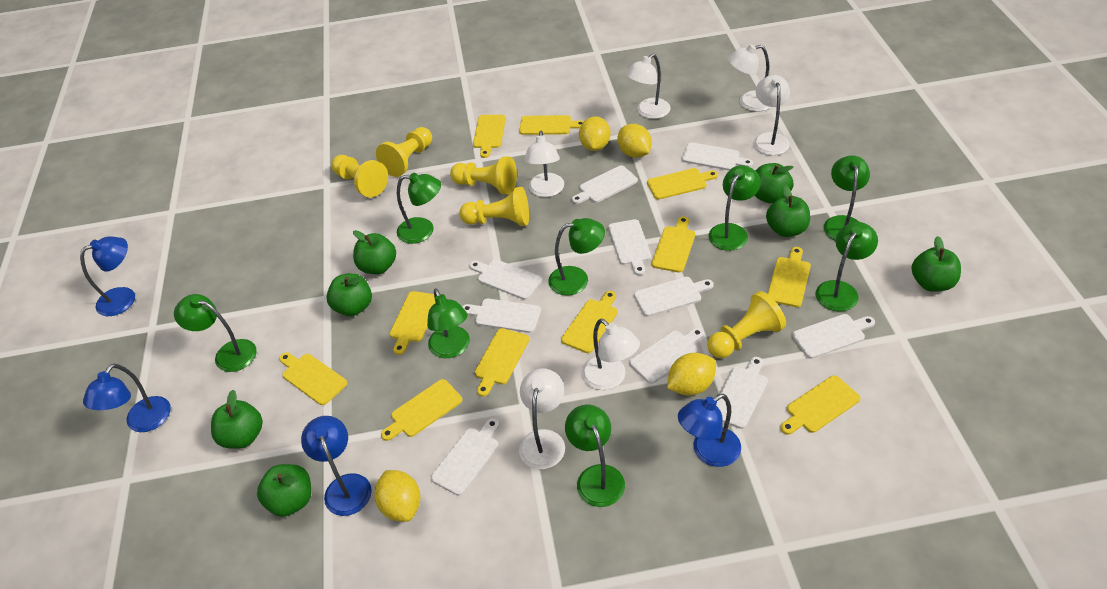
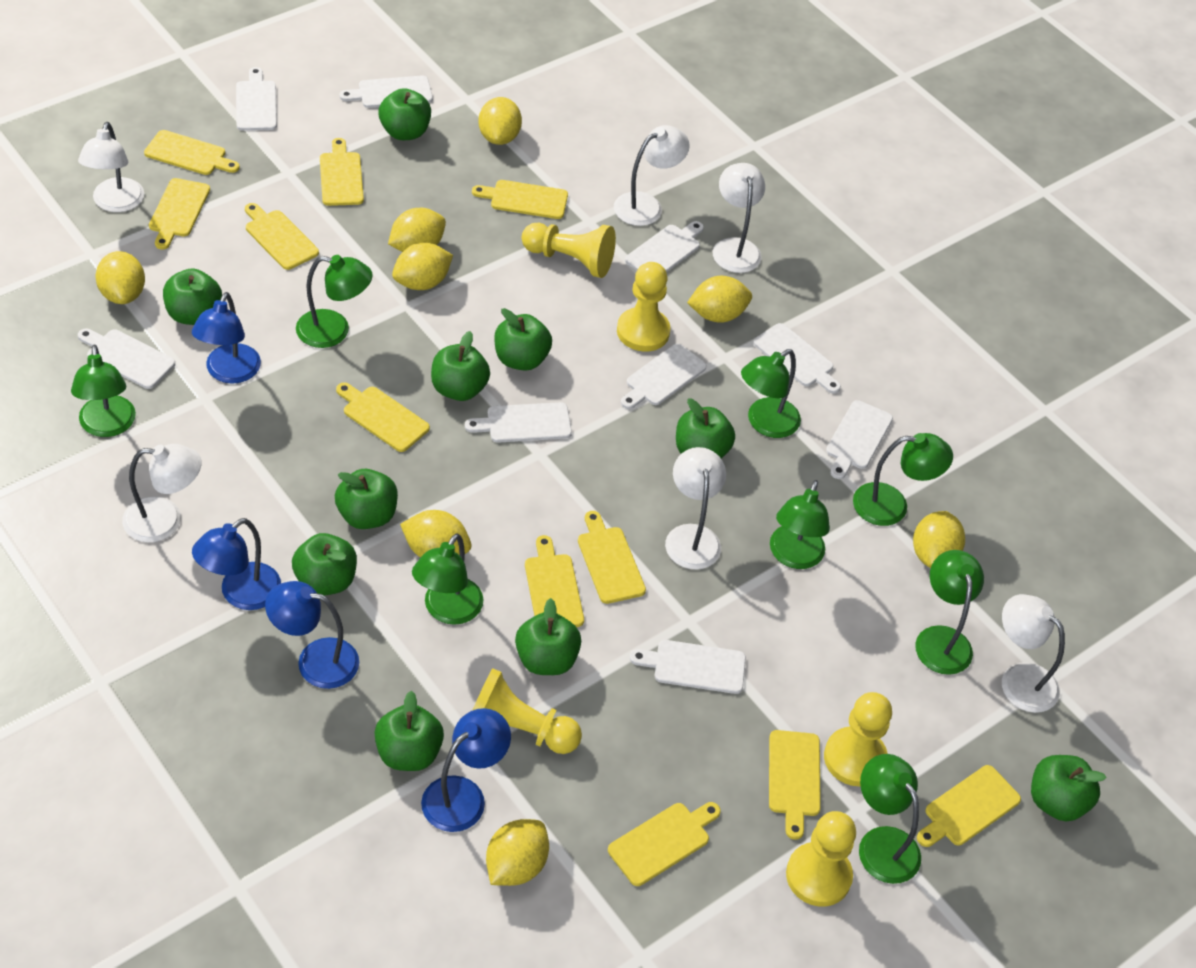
green apple: 7 -> 10
white cutting board: 10 -> 9
yellow lemon: 4 -> 8

